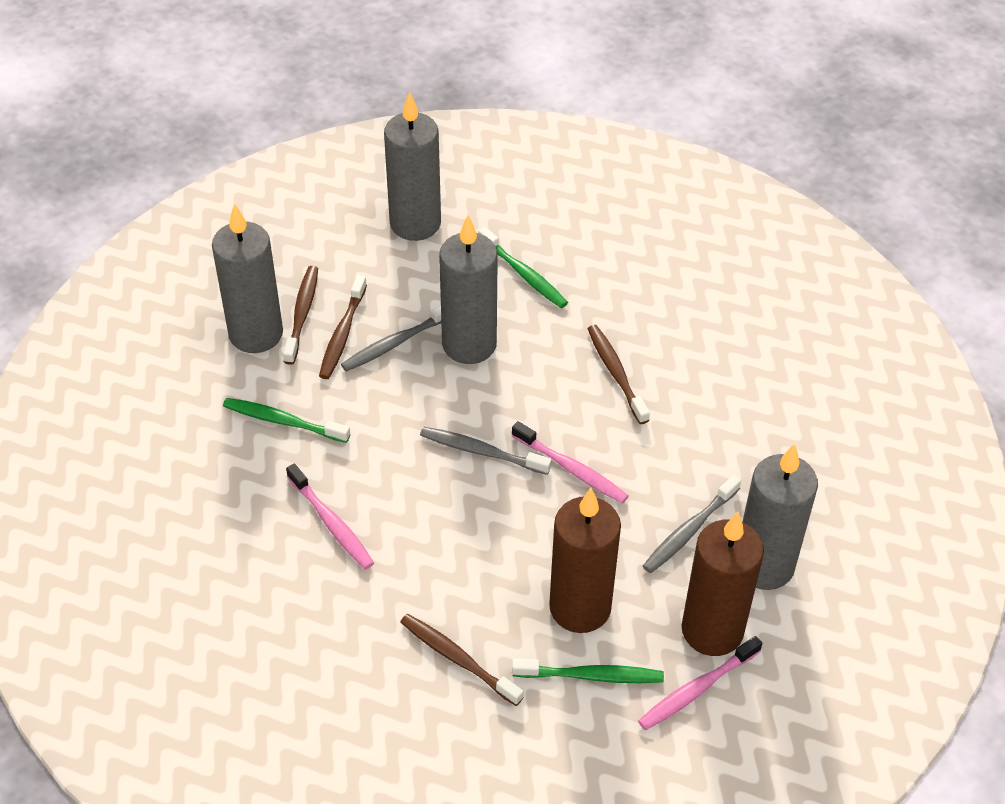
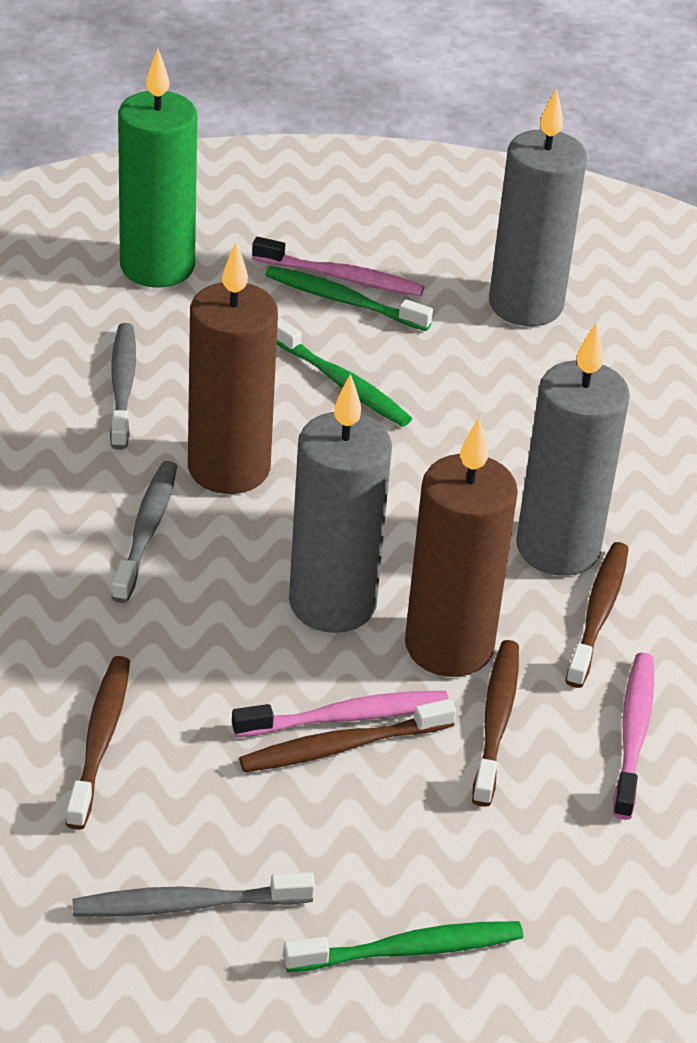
green candle: 0 -> 1
grey candle: 4 -> 3

